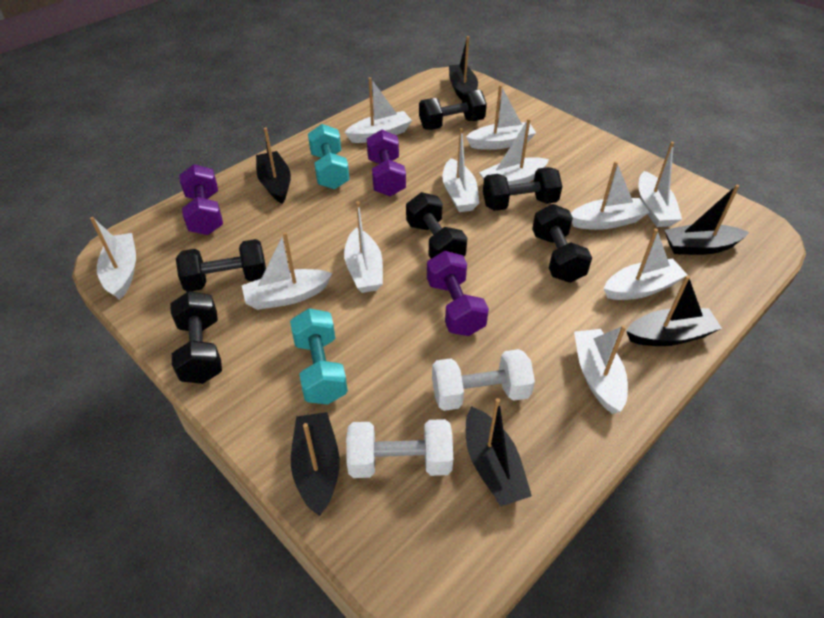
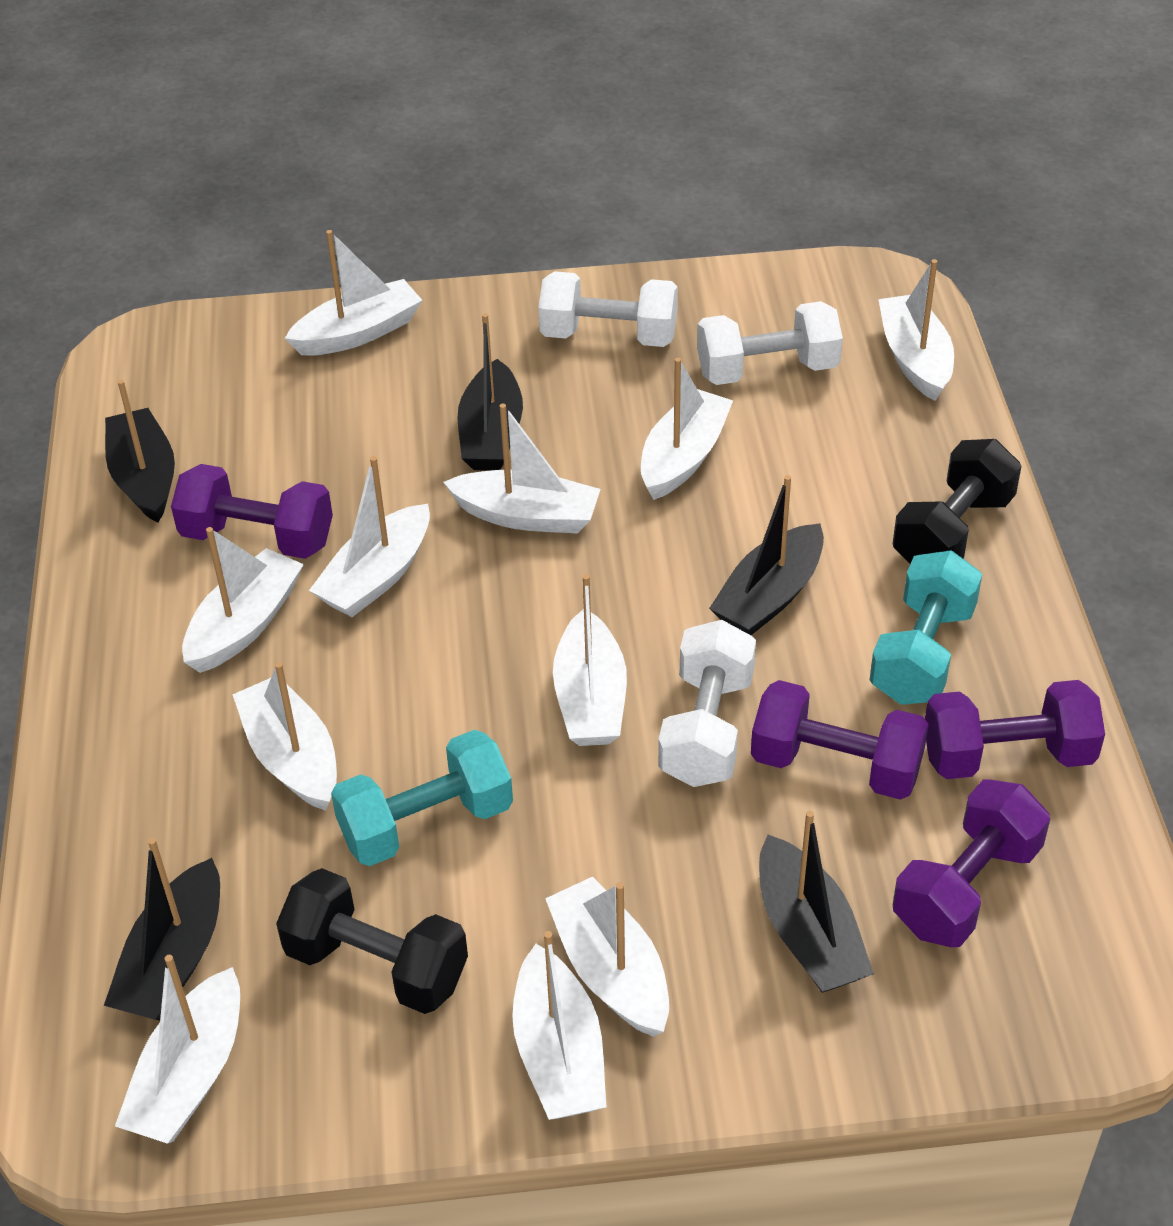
black boat: 6 -> 5
black dumbbell: 6 -> 2
purple dumbbell: 3 -> 4
white dumbbell: 2 -> 3

